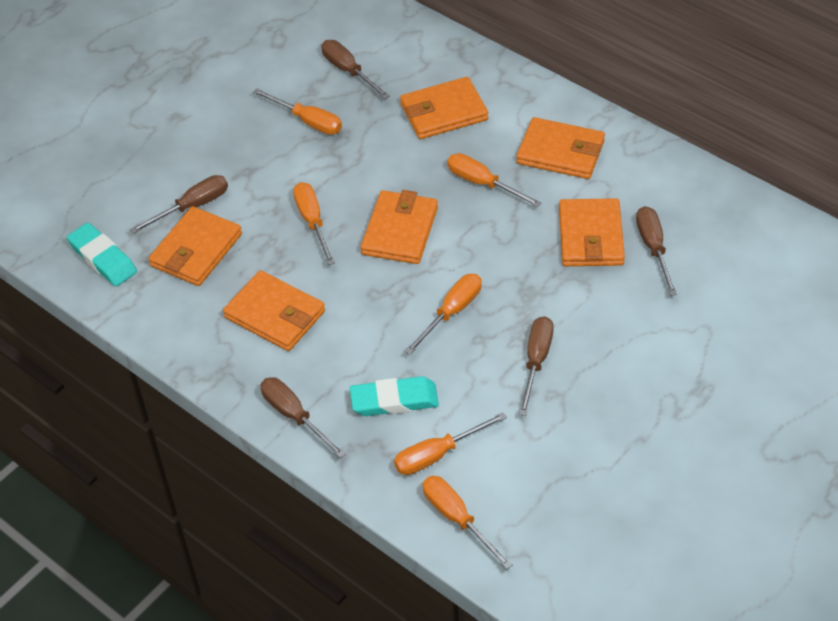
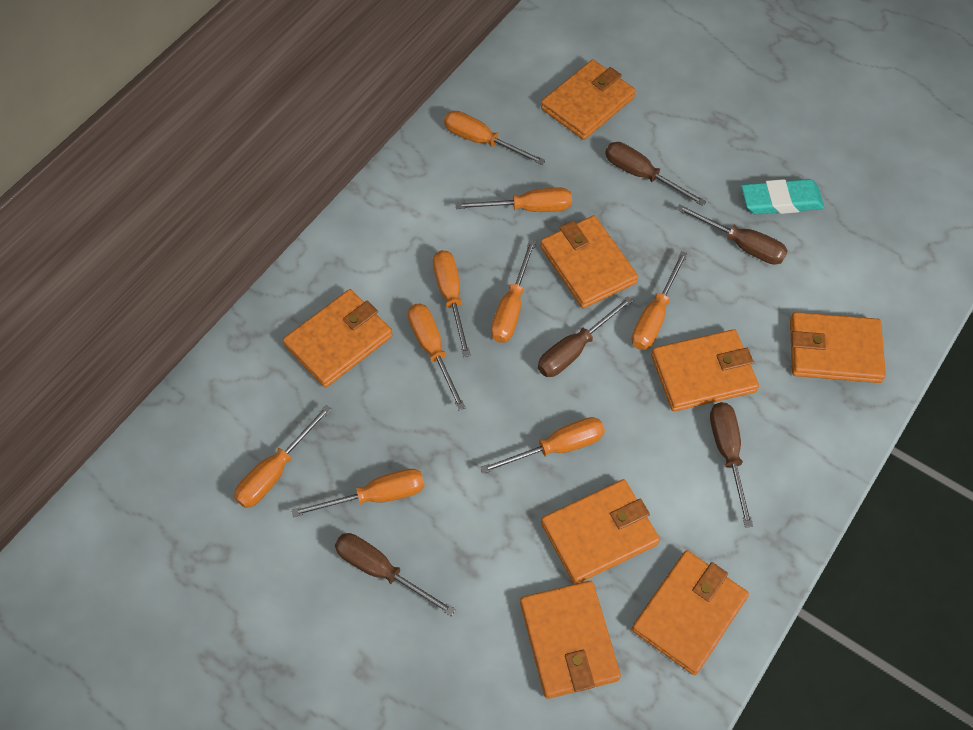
orange screwdriver: 6 -> 9
orange wallet: 6 -> 8
turquoise eraser: 2 -> 1

